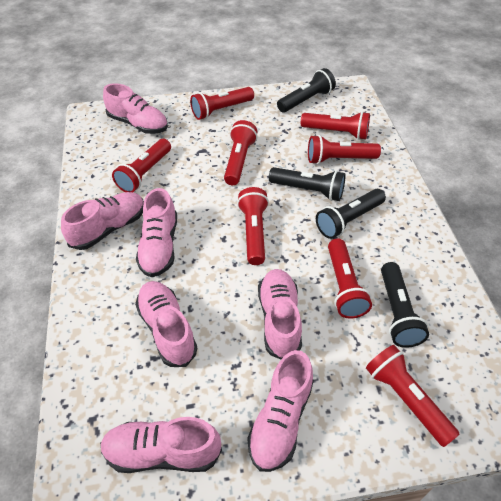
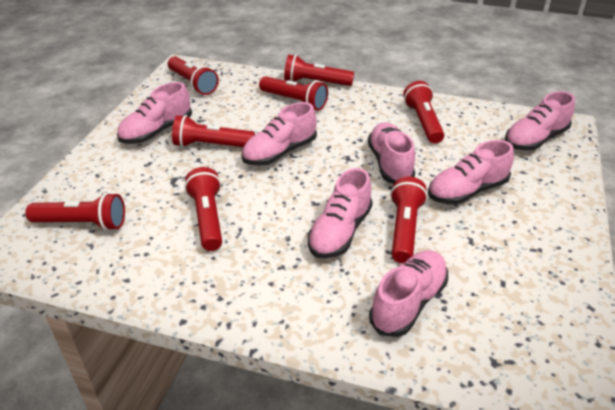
black flashlight: 4 -> 0

